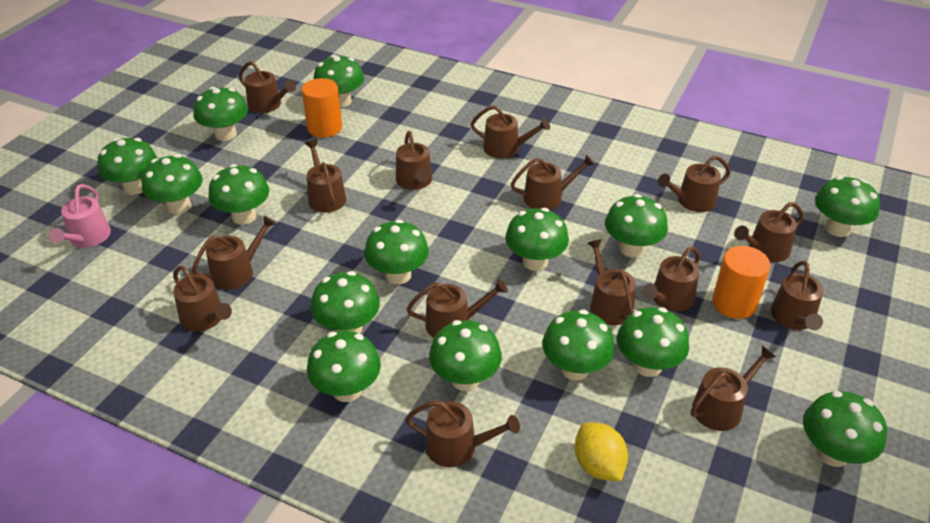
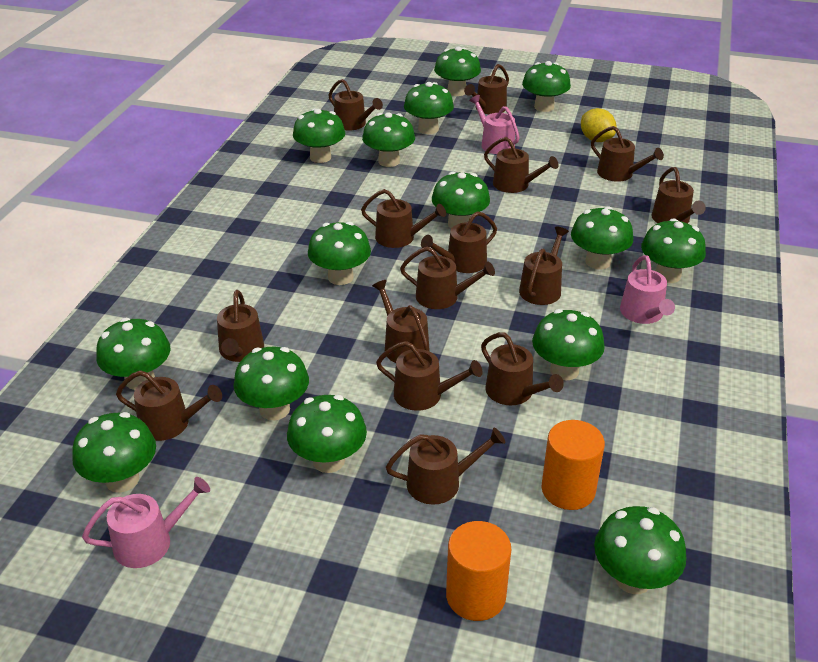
pink watering can: 1 -> 3

